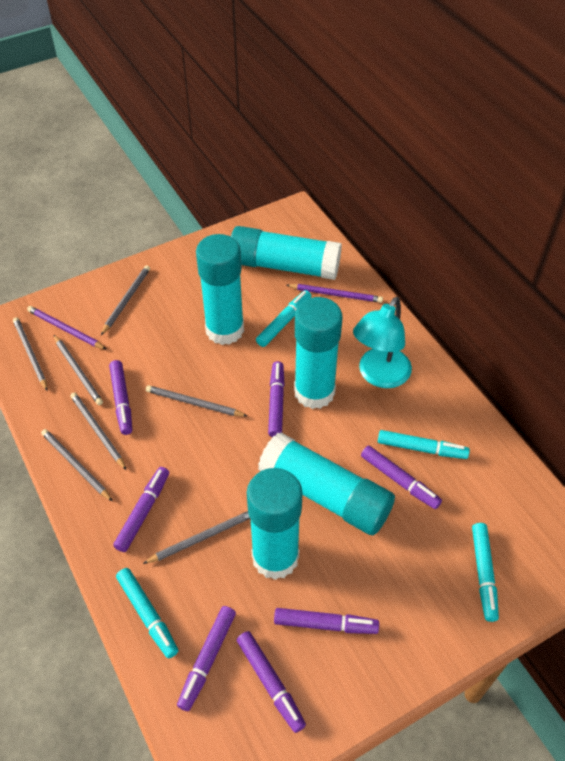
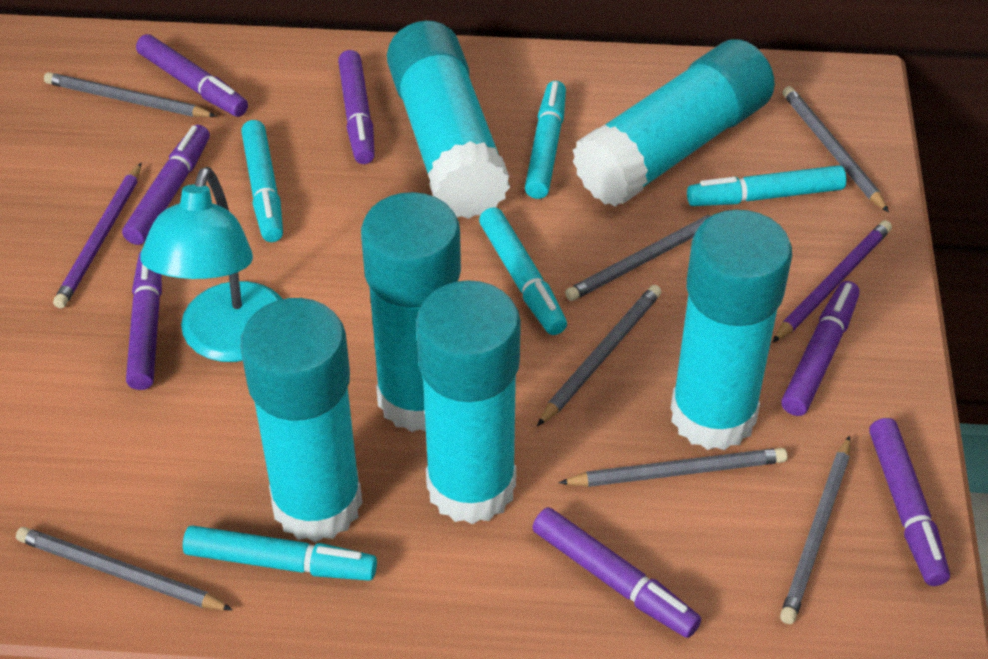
turquoise glue stick: 5 -> 6
turquoise marker: 4 -> 5

